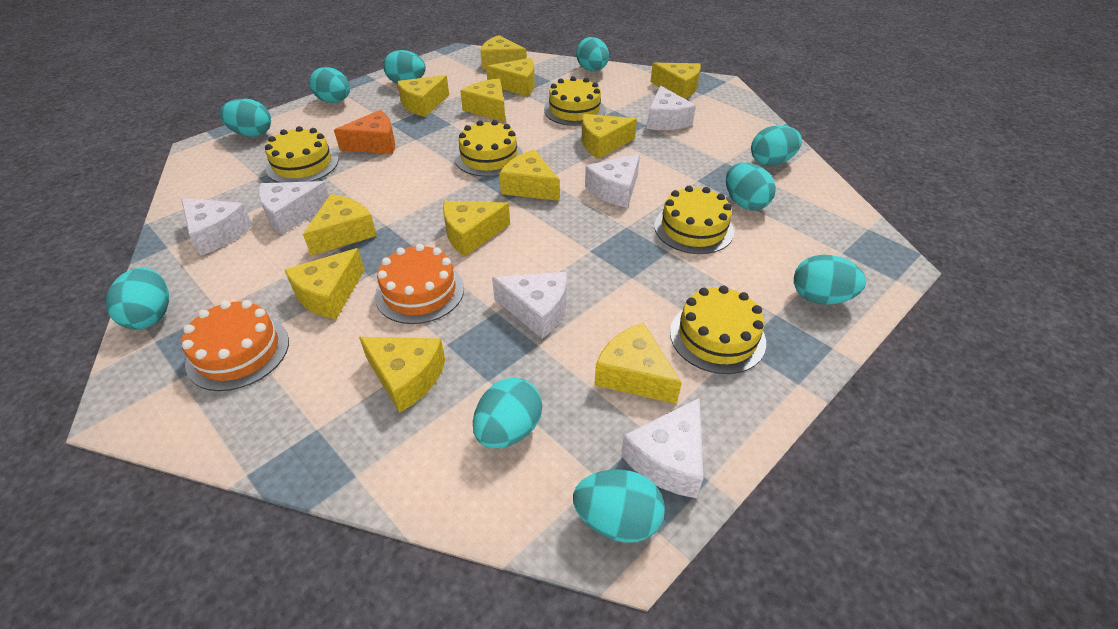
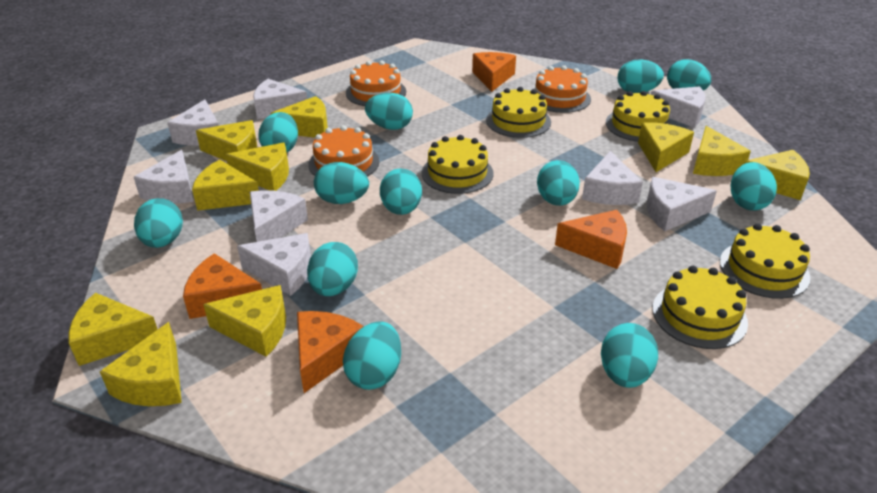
orange cake: 2 -> 3
orange cheese: 1 -> 4
turquoise egg: 10 -> 12
white cheese: 6 -> 8
yellow cheese: 12 -> 10

